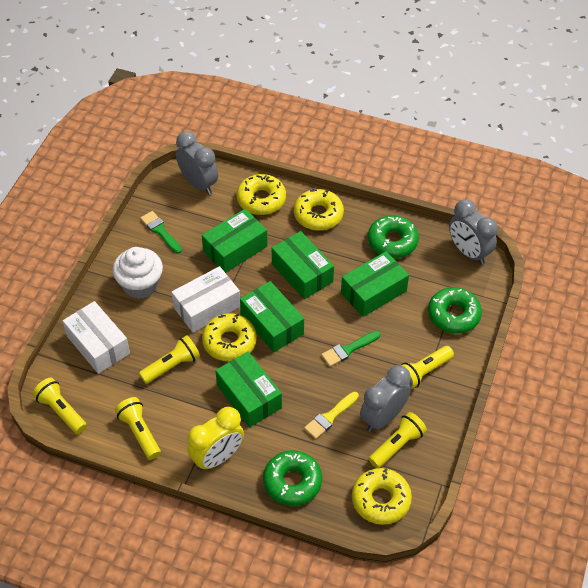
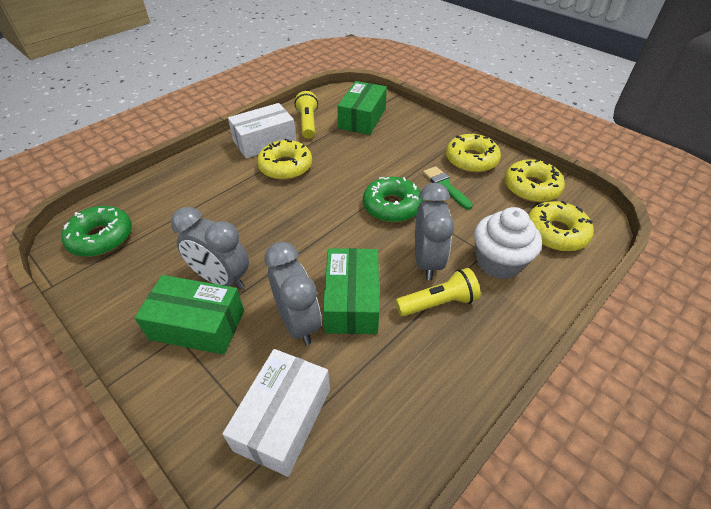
green box: 5 -> 3
green brush: 2 -> 1
green donut: 3 -> 2
yellow brush: 1 -> 0
yellow clock: 1 -> 0
yellow flashlight: 5 -> 2

